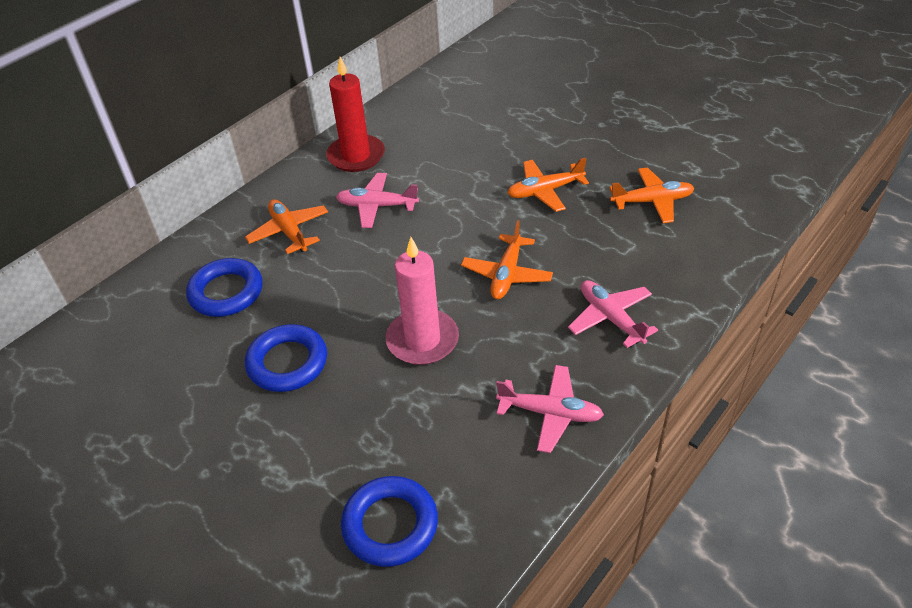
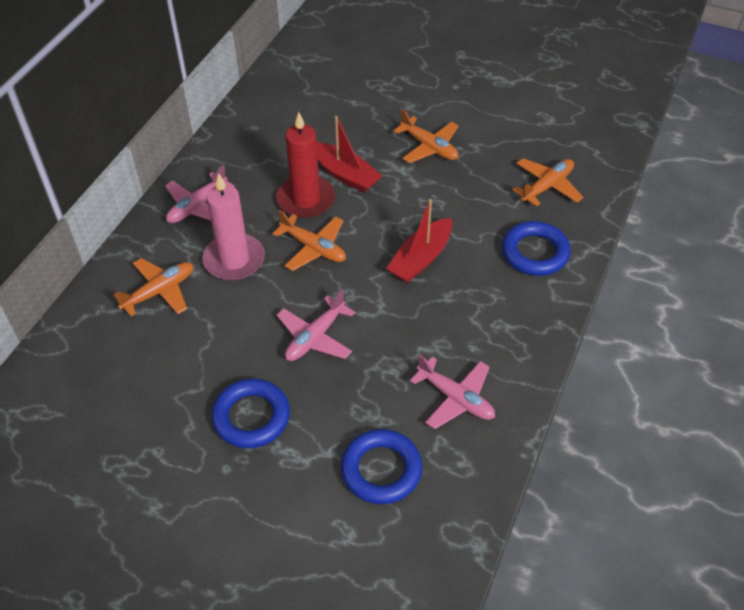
red boat: 0 -> 2

